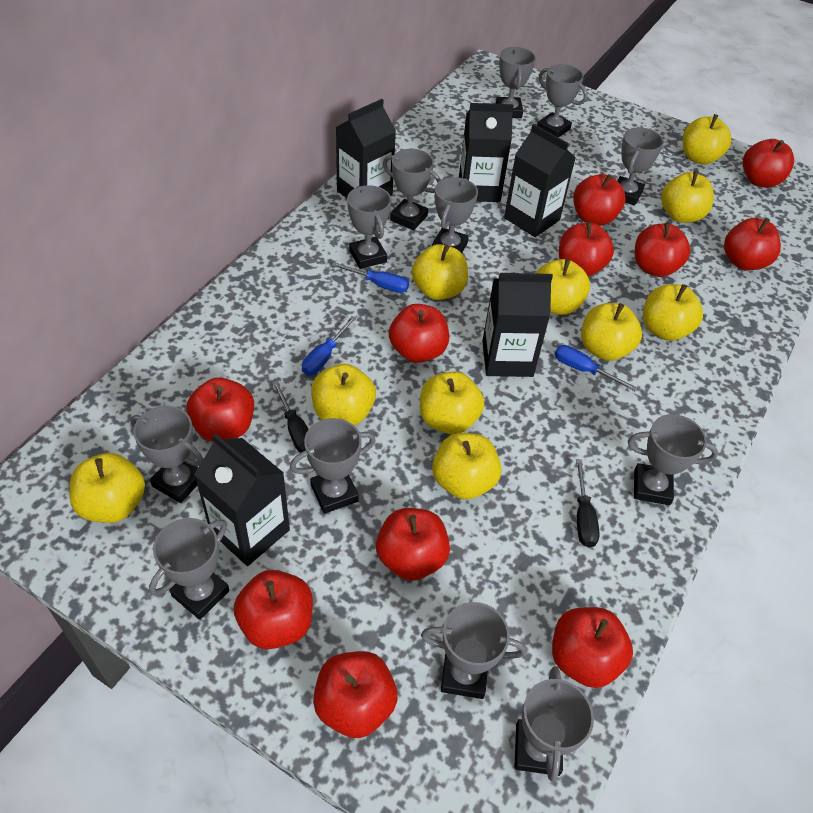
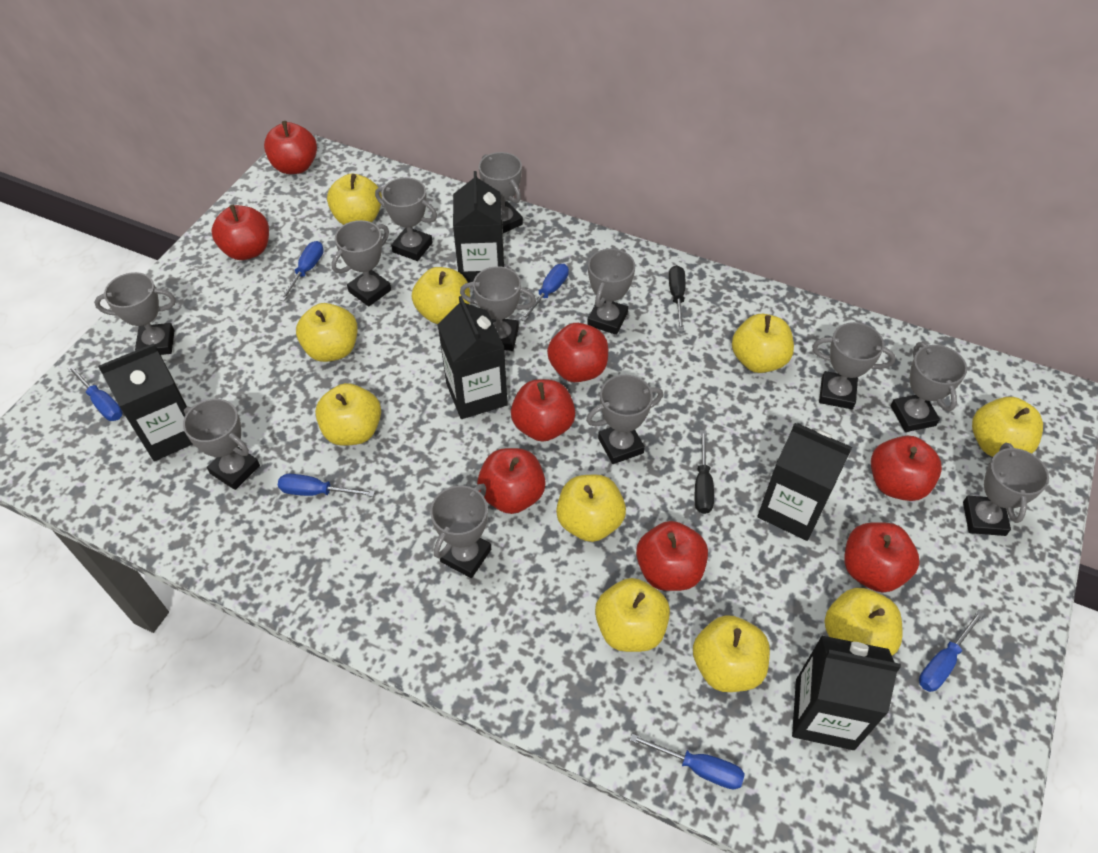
blue screwdriver: 3 -> 6
red apple: 11 -> 8

